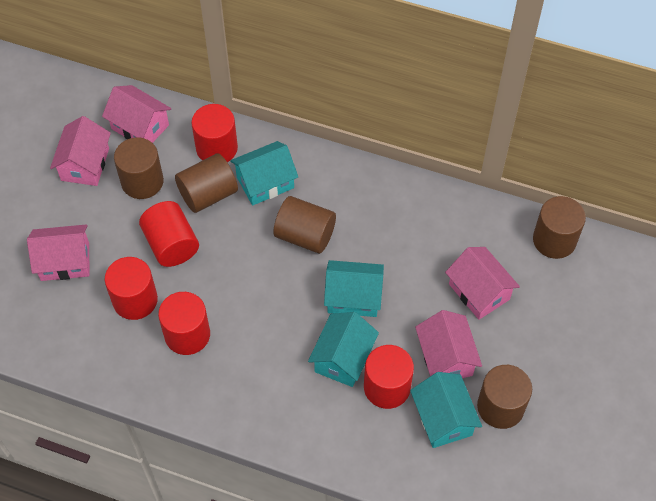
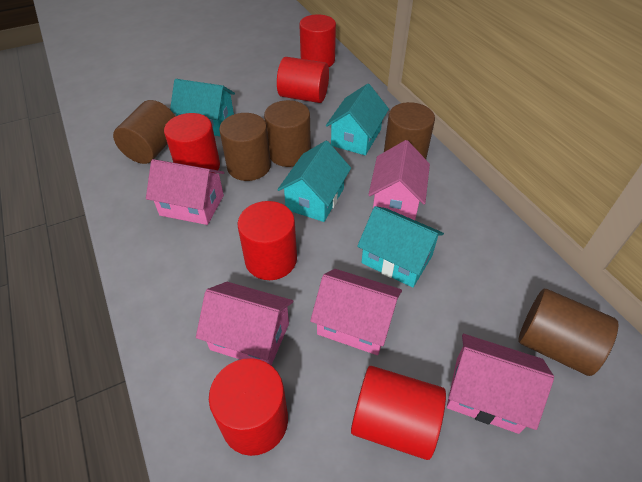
red cylinder: 5 -> 6

